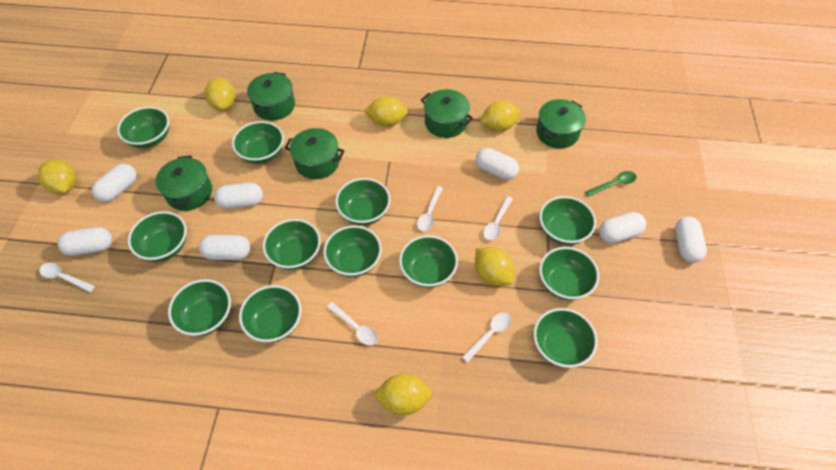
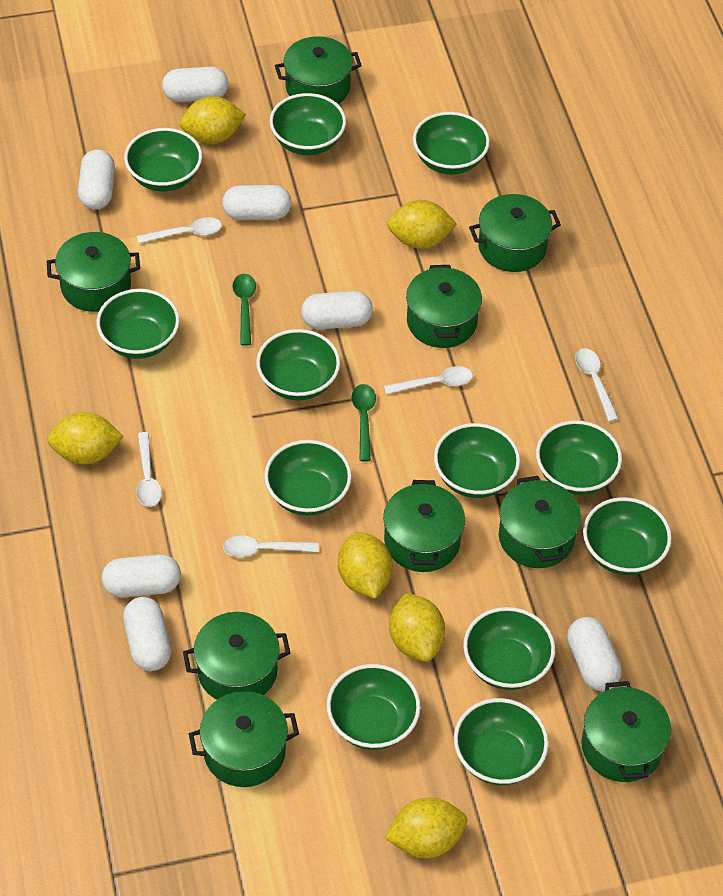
green pot: 5 -> 9
green spoon: 1 -> 2

